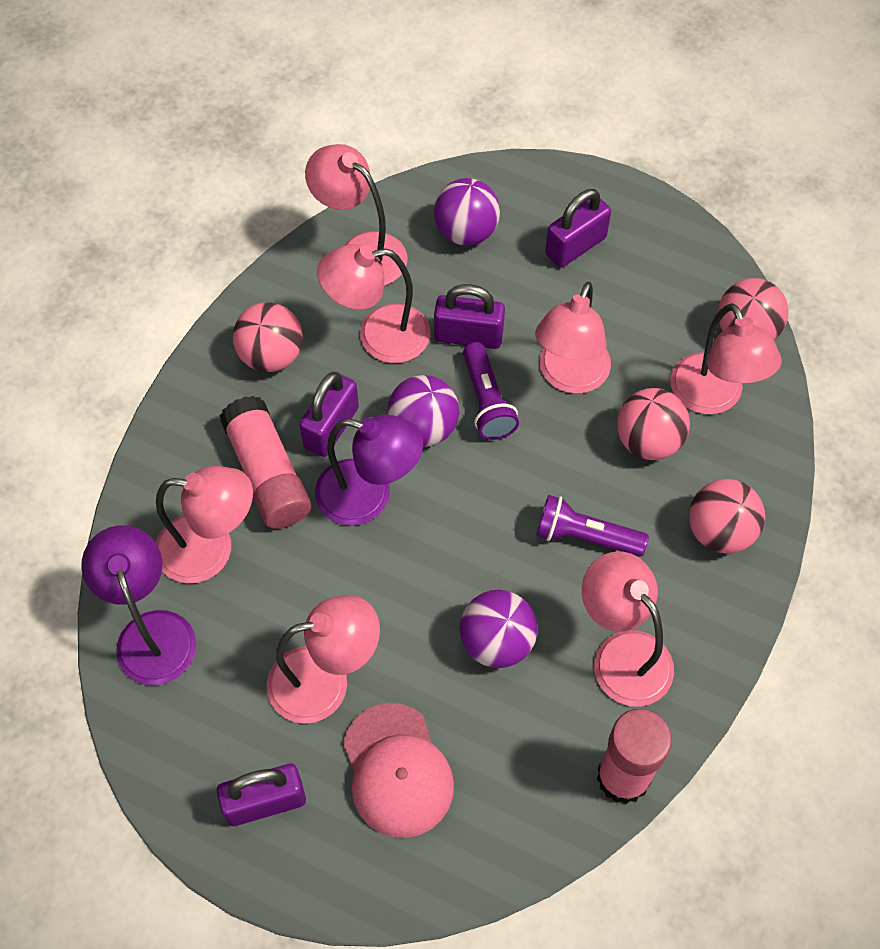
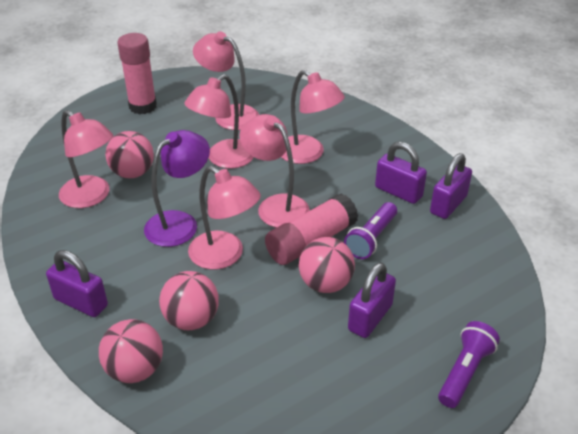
pink cap: 1 -> 0
pink lamp: 7 -> 6
purple ball: 3 -> 0
purple lamp: 2 -> 1

